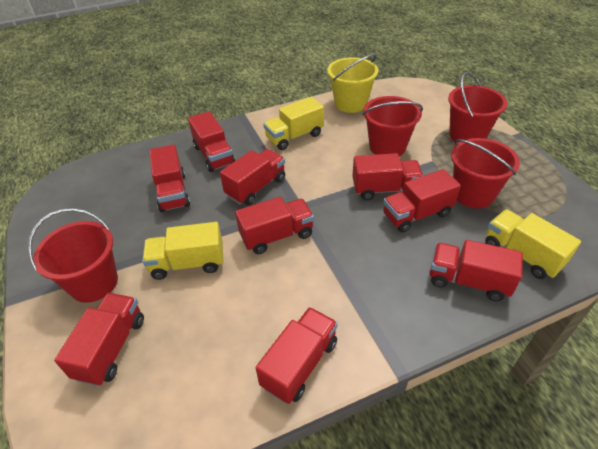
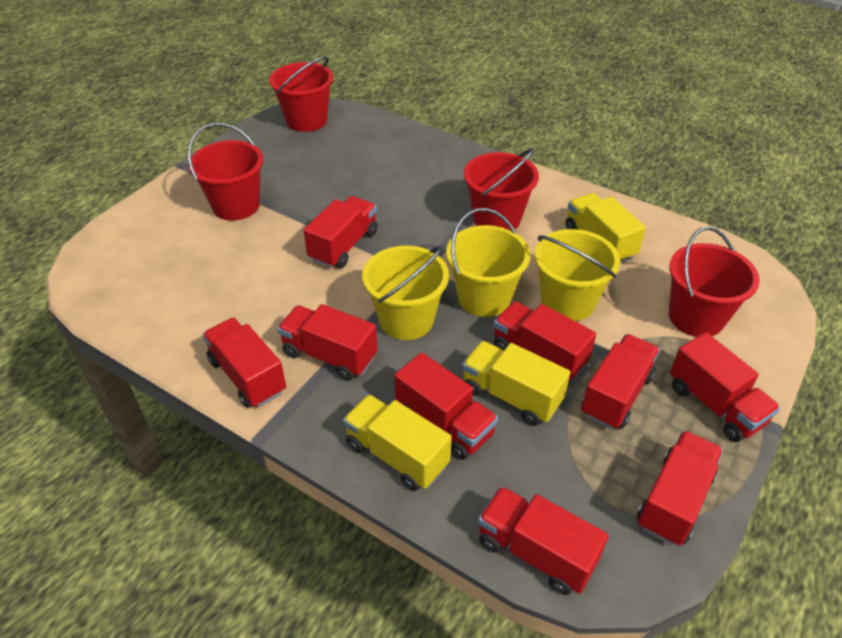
yellow bucket: 1 -> 3

